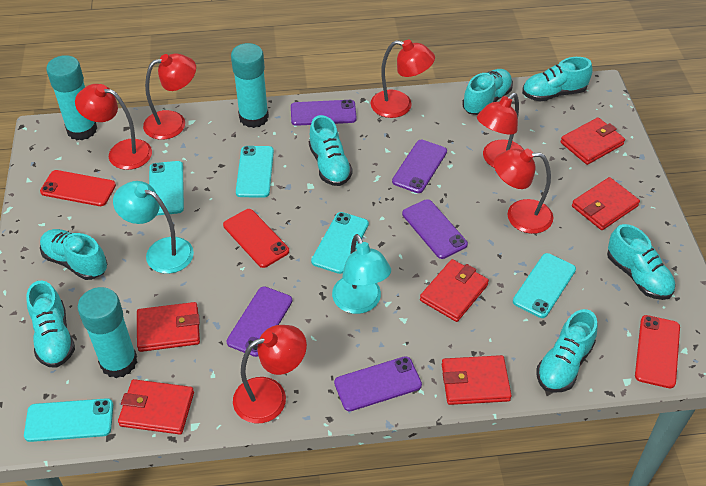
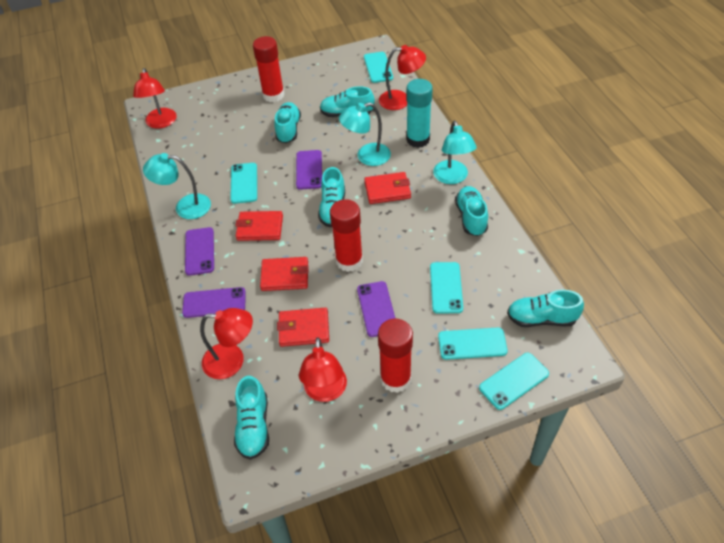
purple phone: 5 -> 4
red glue stick: 0 -> 3
red lamp: 6 -> 4
red phone: 3 -> 0
red wallet: 6 -> 4
turquoise glue stick: 3 -> 1
turquoise lamp: 2 -> 3
turquoise shoe: 7 -> 6

